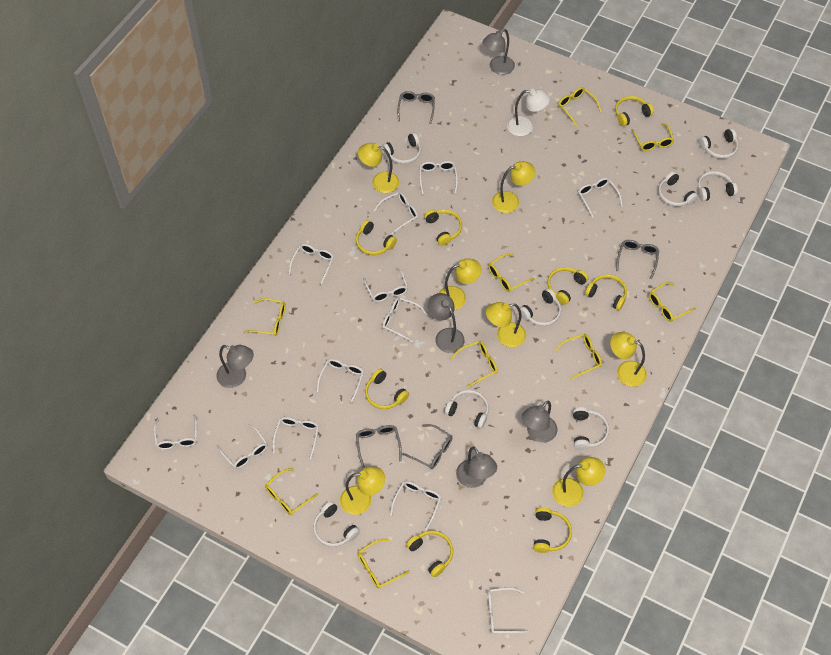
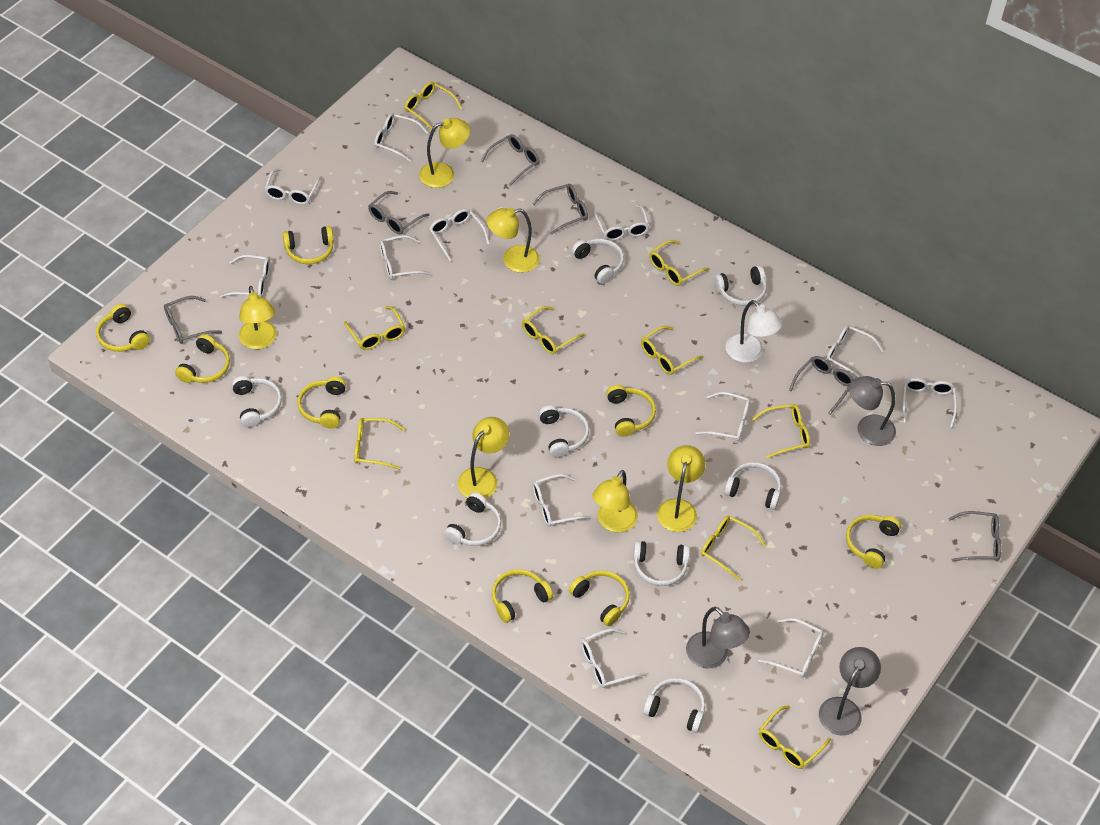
grey glasses: 4 -> 6
grey lamp: 5 -> 3
yellow lamp: 7 -> 6

